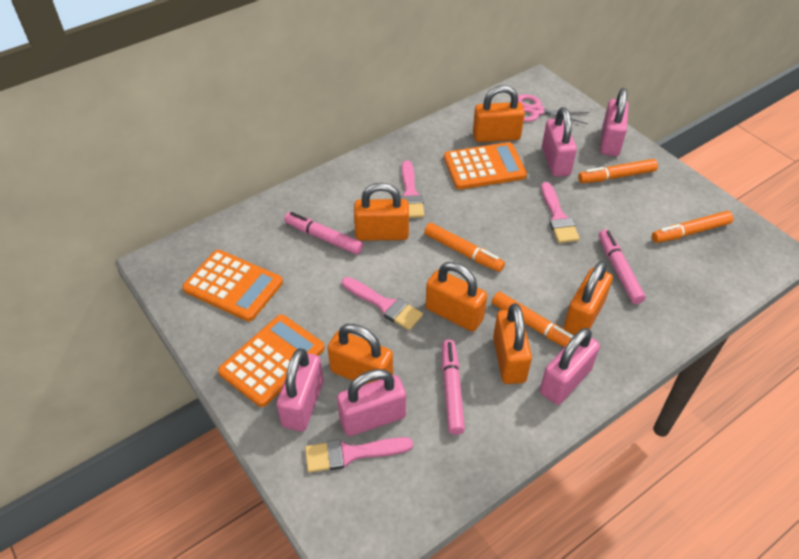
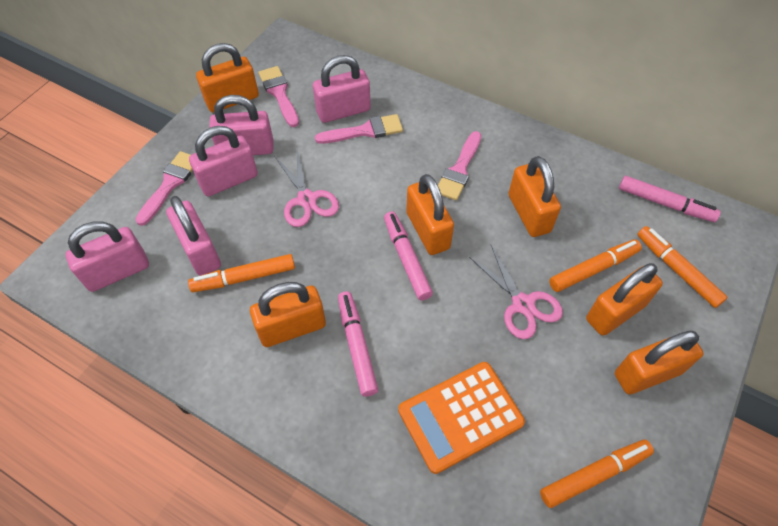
orange calculator: 3 -> 1
pink scissors: 1 -> 2

